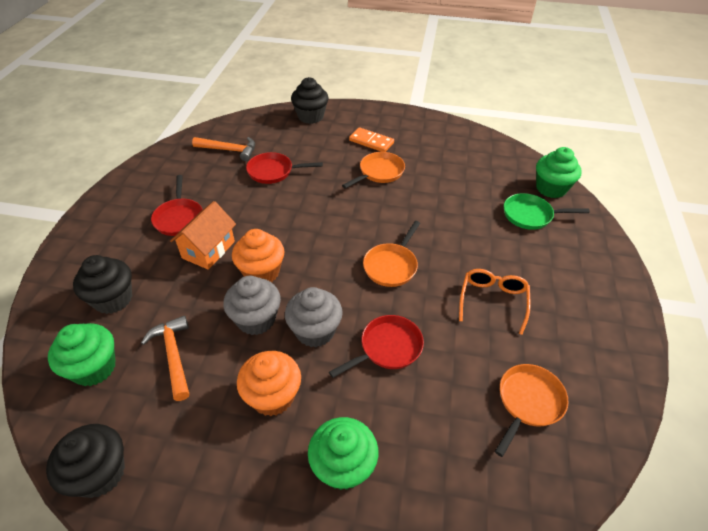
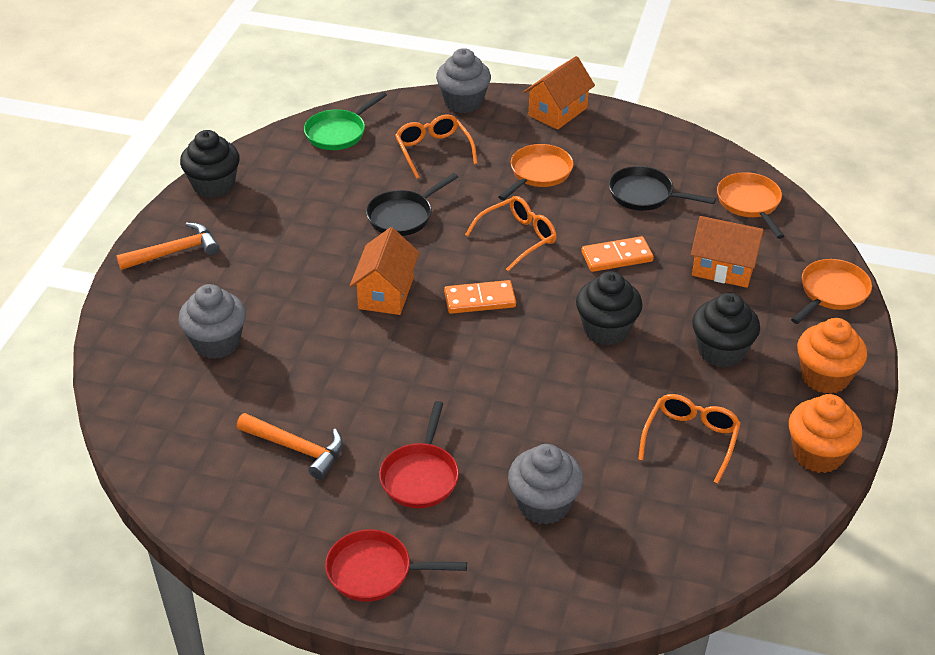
black pan: 0 -> 2
green cupcake: 3 -> 0
grey cupcake: 2 -> 3
orange domino: 1 -> 2
orange glasses: 1 -> 3
orange house: 1 -> 3
red pan: 3 -> 2

